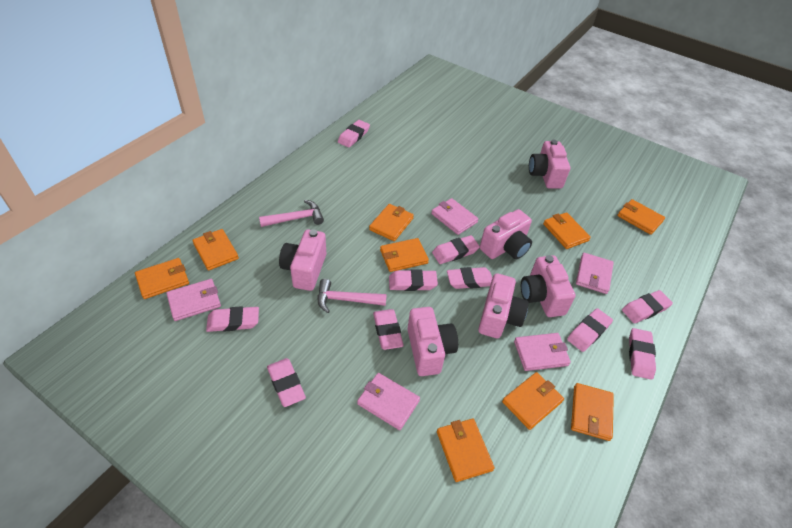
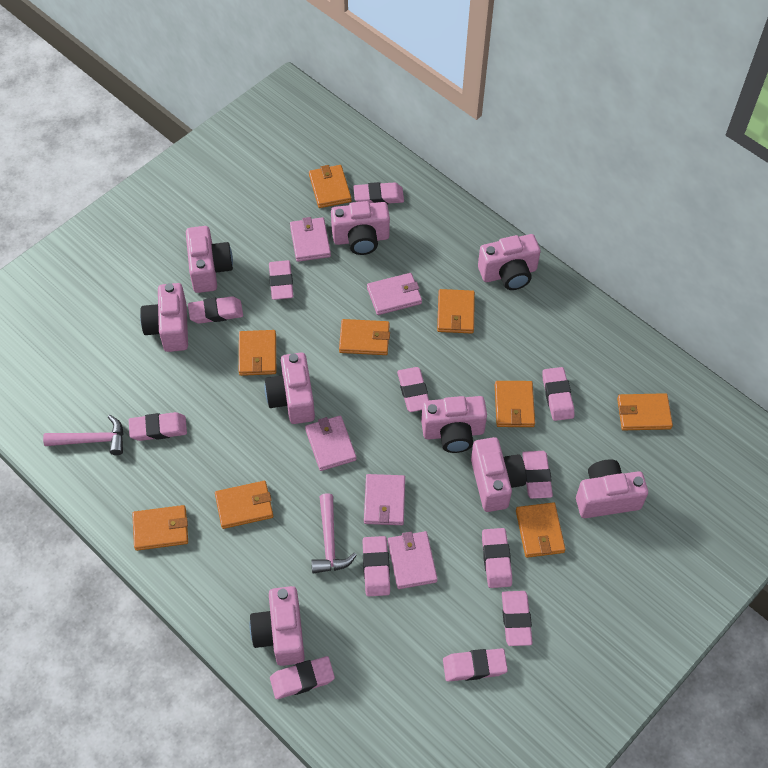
pink camera: 6 -> 9
pink eraser: 10 -> 12

